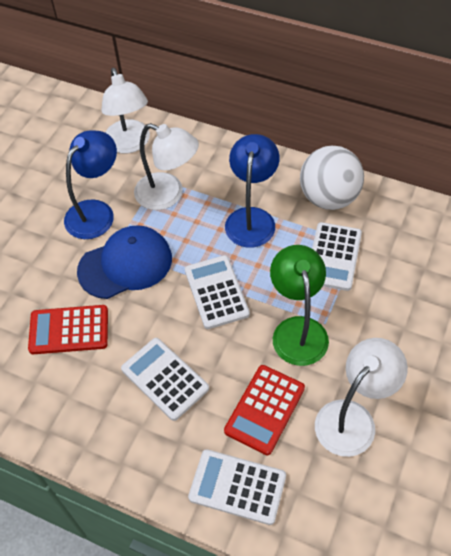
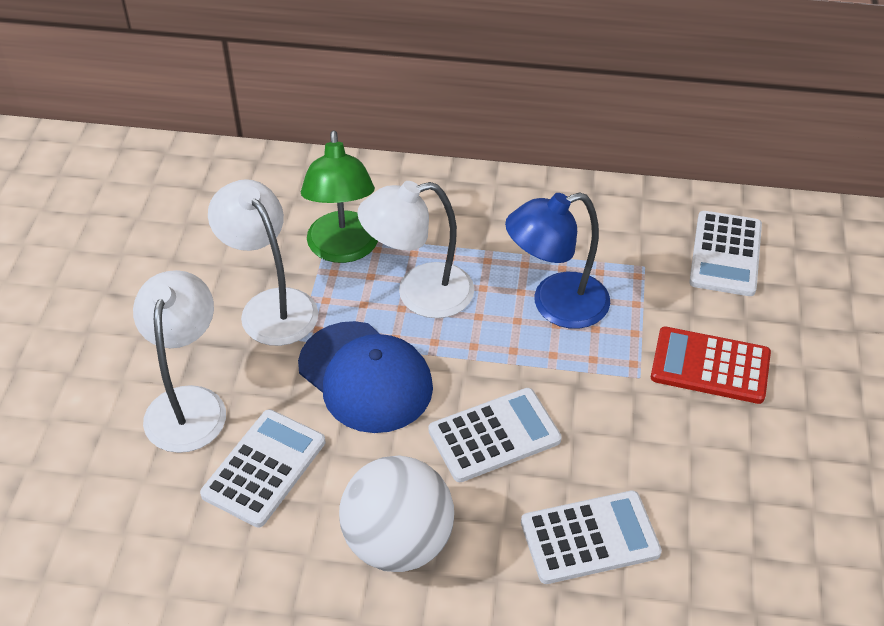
blue lamp: 2 -> 1
red calculator: 2 -> 1

